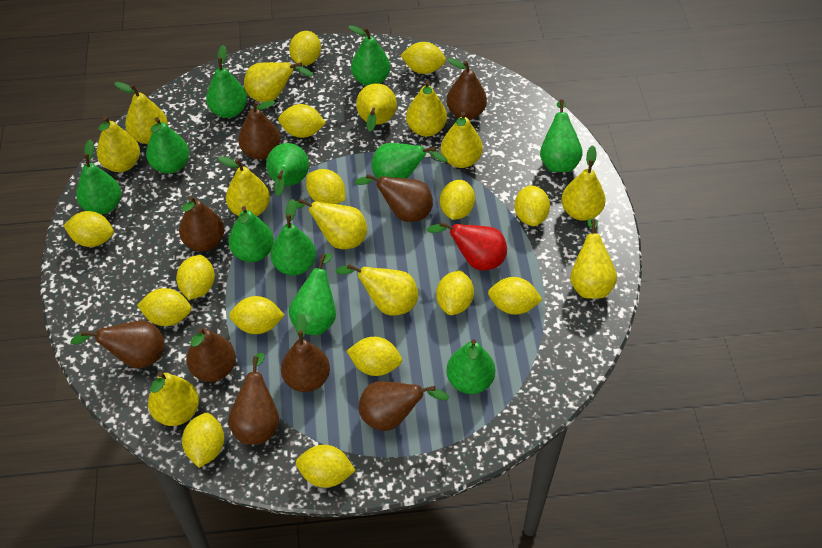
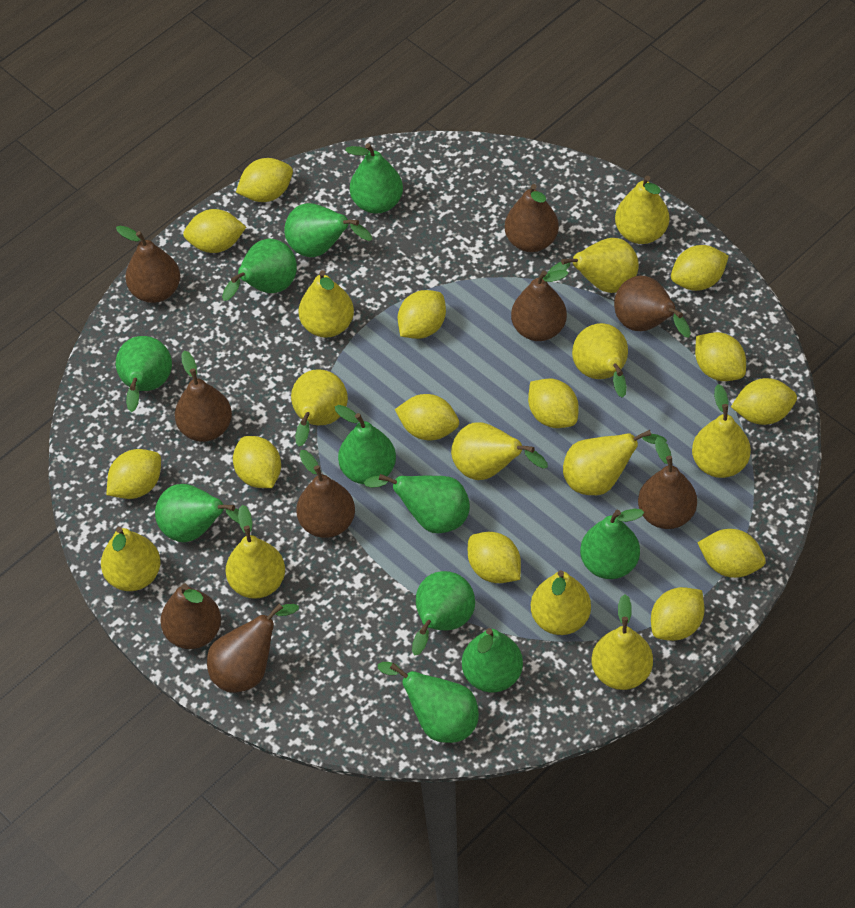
red pear: 1 -> 0
yellow lemon: 15 -> 13

